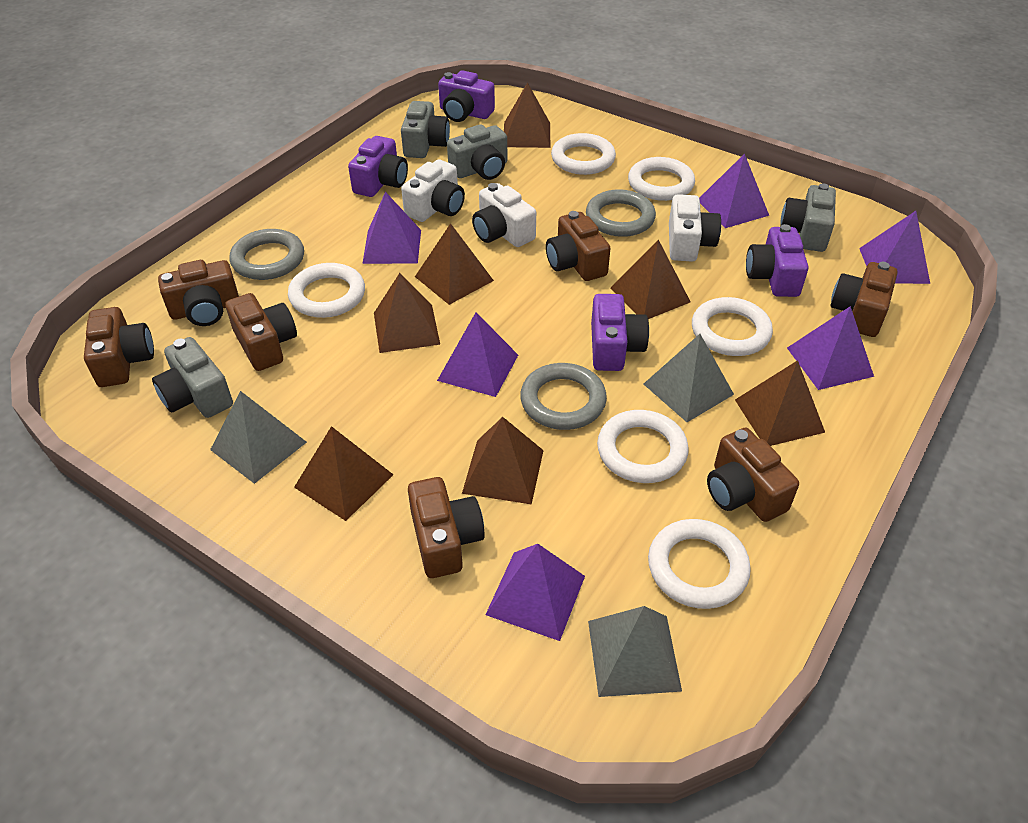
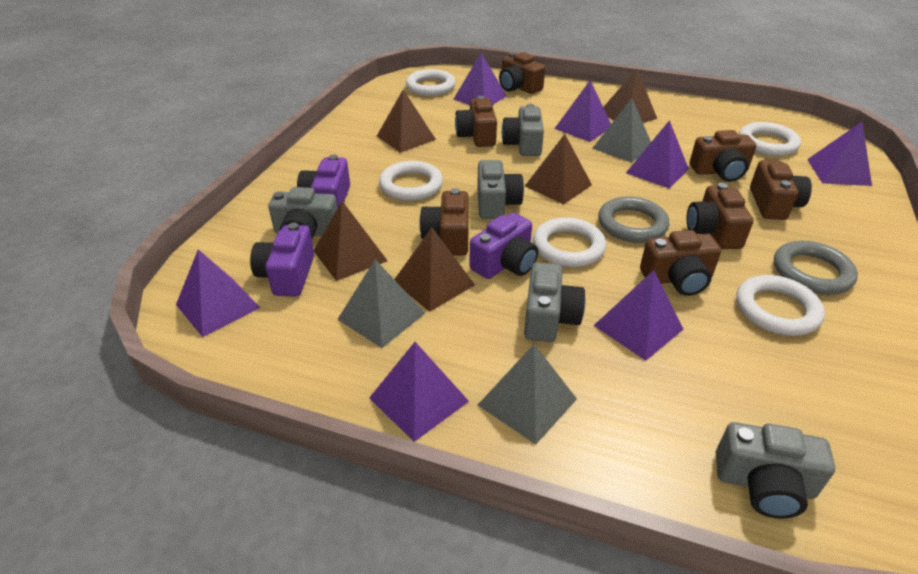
brown pyramid: 7 -> 5
grey camera: 4 -> 5
grey ring: 3 -> 2
purple camera: 4 -> 3
purple pyramid: 6 -> 7
white camera: 3 -> 0
white ring: 6 -> 5

